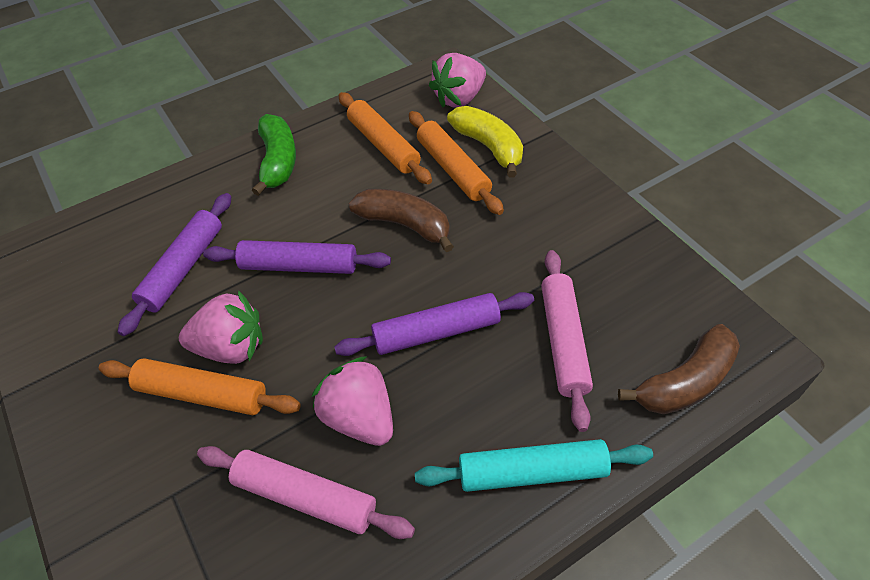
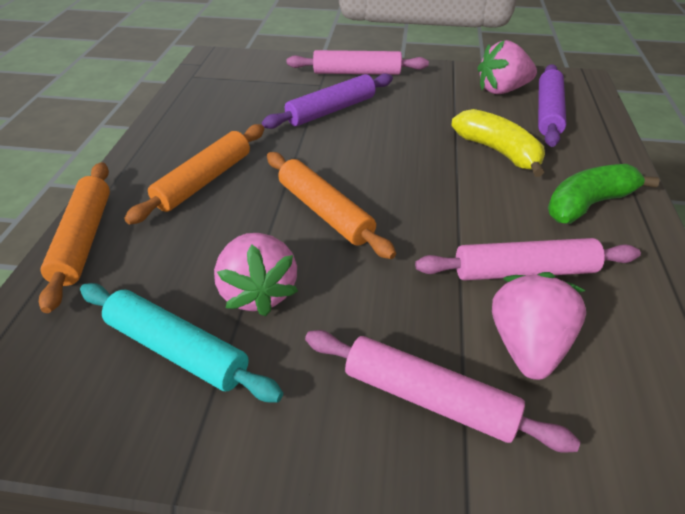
brown banana: 2 -> 0
pink rolling pin: 2 -> 3
purple rolling pin: 3 -> 2

